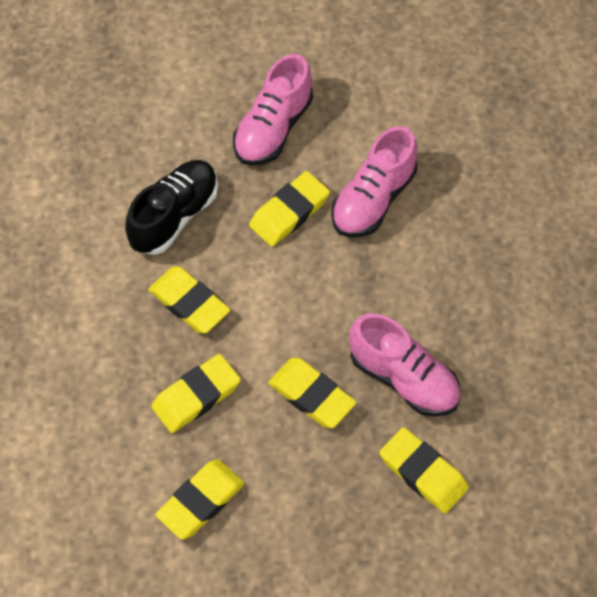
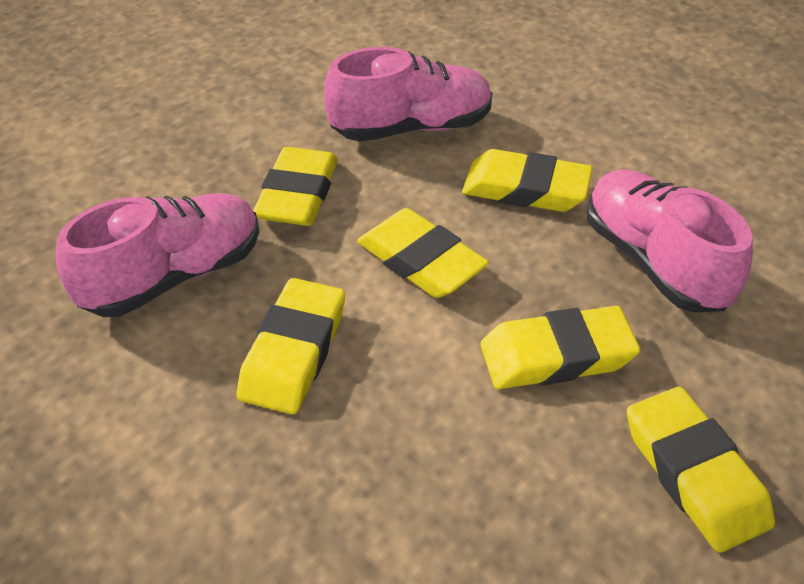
black shoe: 1 -> 0

